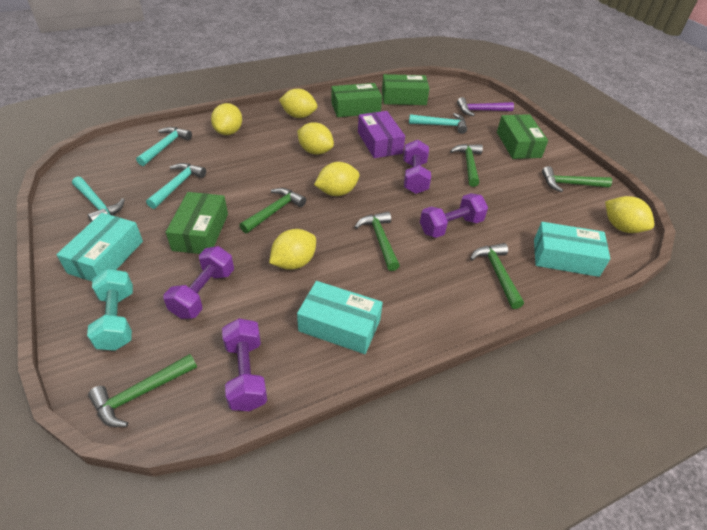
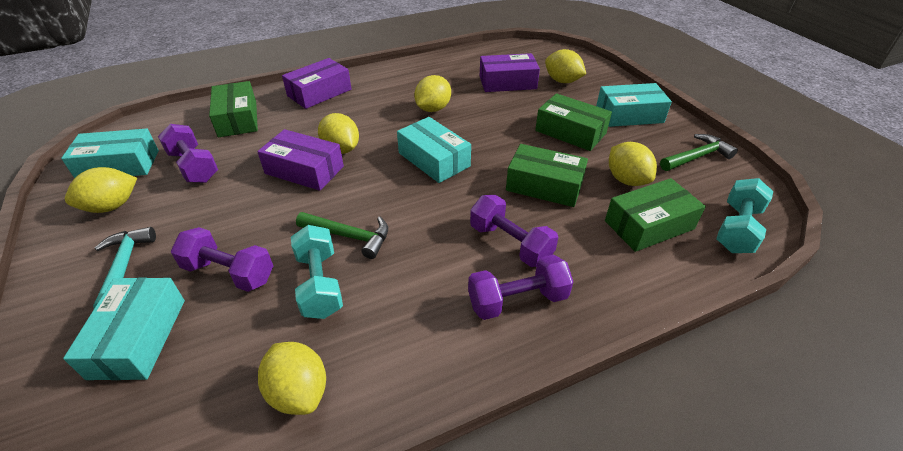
green hammer: 6 -> 2
purple box: 1 -> 3
purple hammer: 1 -> 0
turquoise box: 3 -> 4
turquoise dumbbell: 1 -> 2
turquoise hammer: 4 -> 1

